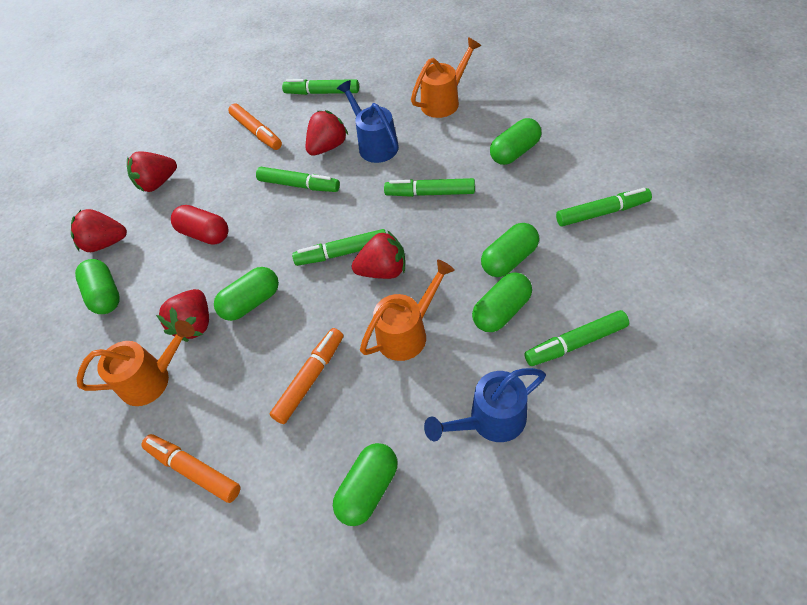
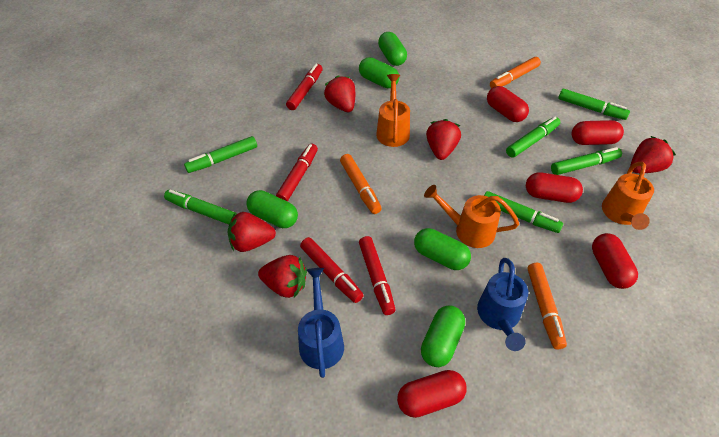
green capsule: 6 -> 5
red capsule: 1 -> 5
red marker: 0 -> 4

